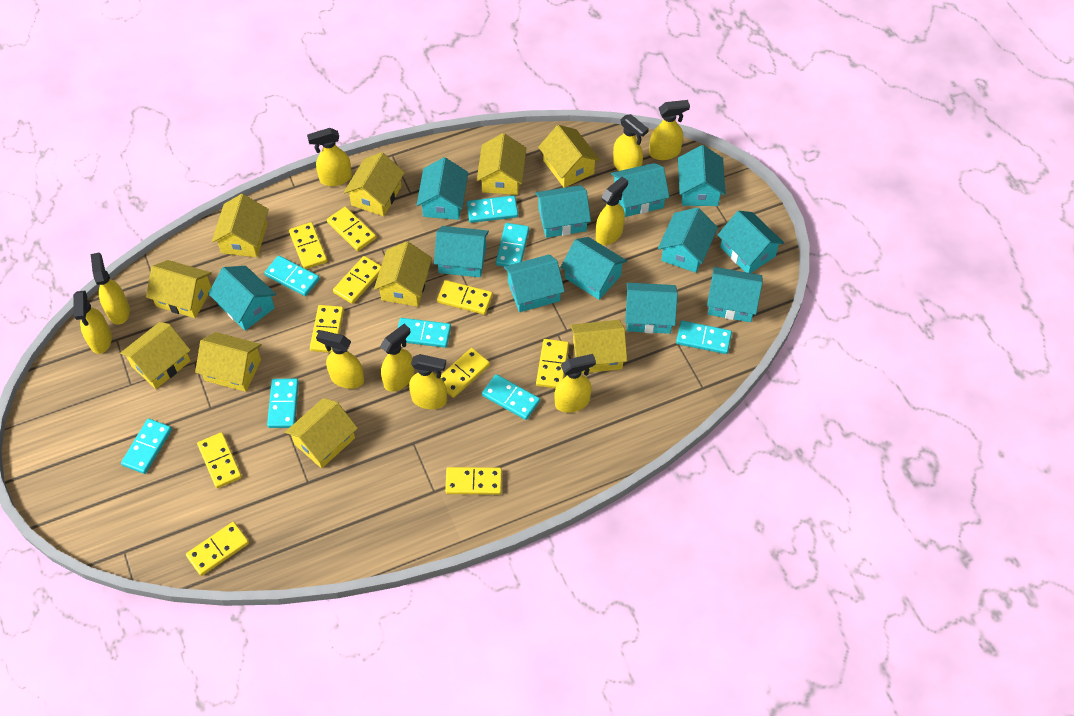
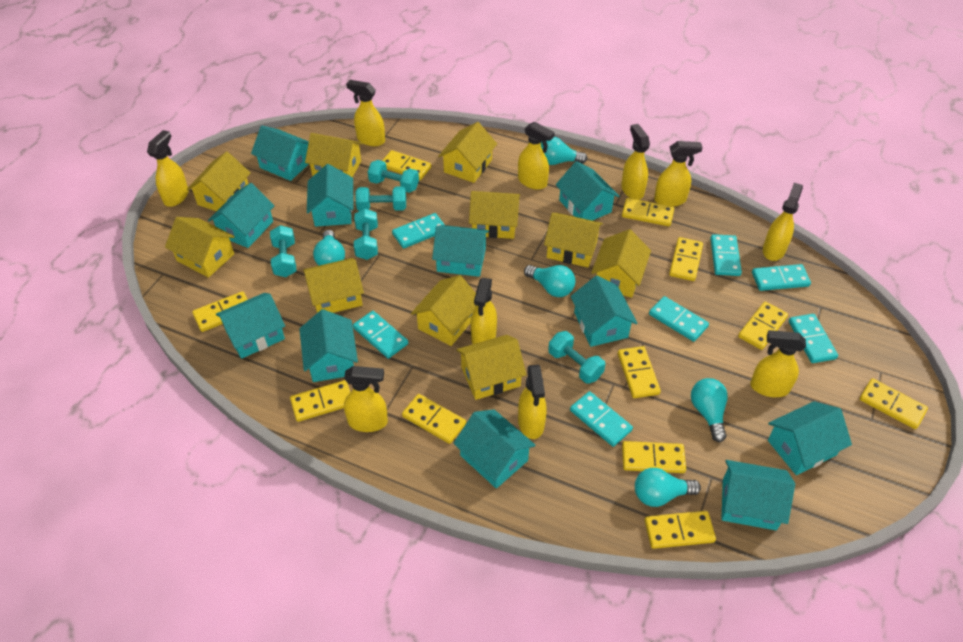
turquoise domino: 8 -> 7
turquoise dumbbell: 0 -> 5
turquoise house: 12 -> 11
turquoise light bulb: 0 -> 5
yellow domino: 10 -> 11

